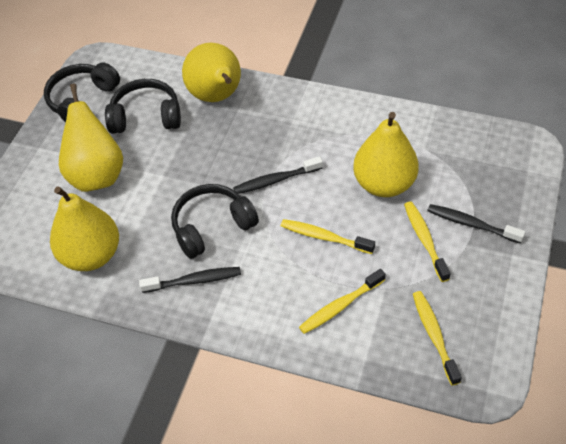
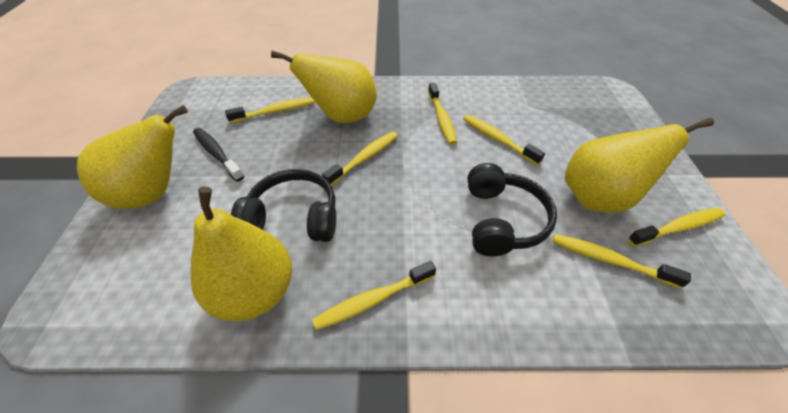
black headphones: 3 -> 2
black toothbrush: 3 -> 1
yellow toothbrush: 4 -> 7

